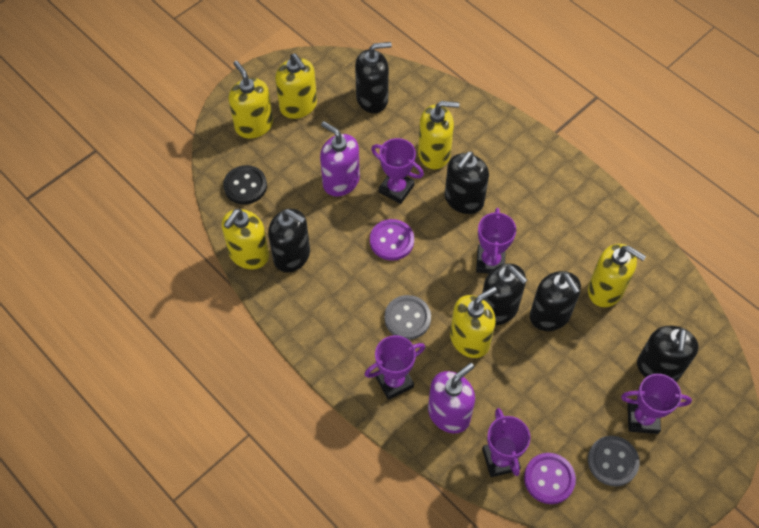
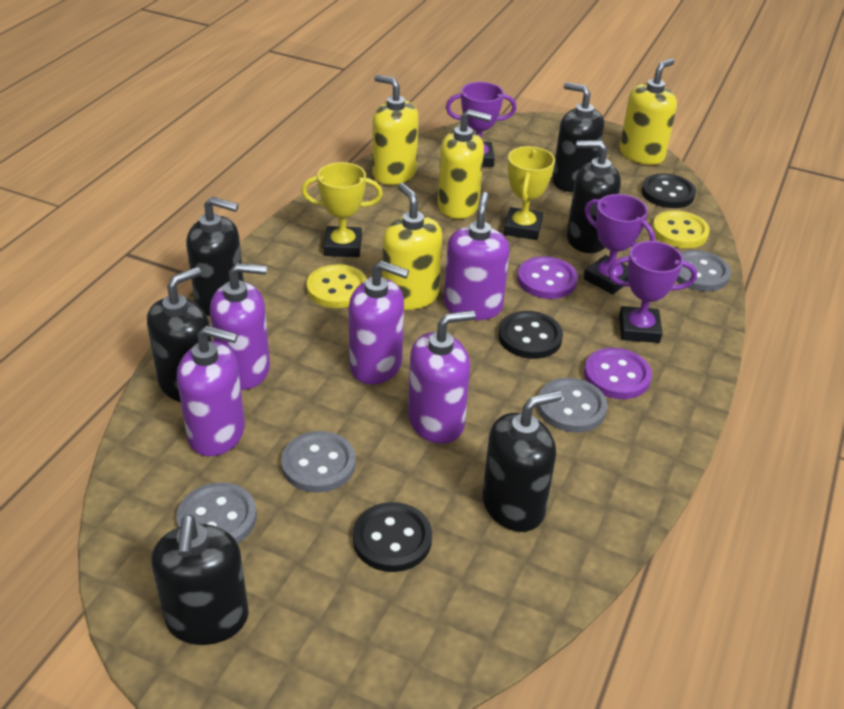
black button: 1 -> 3
grey button: 2 -> 4
purple soap dispenser: 2 -> 5
purple trophy: 5 -> 3
yellow button: 0 -> 2
yellow soap dispenser: 6 -> 4
yellow trophy: 0 -> 2

